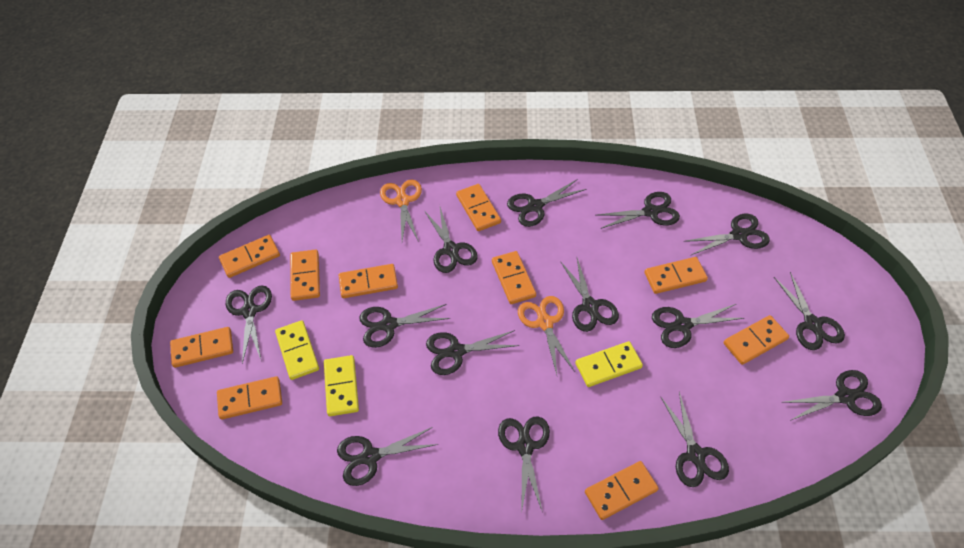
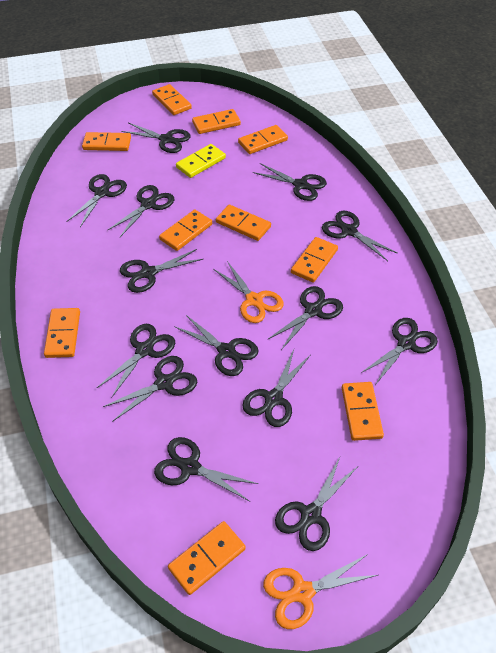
yellow domino: 3 -> 1

